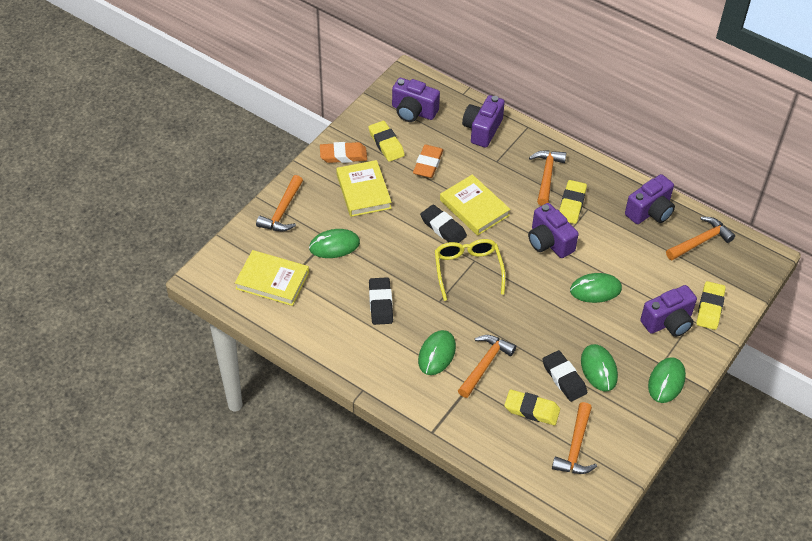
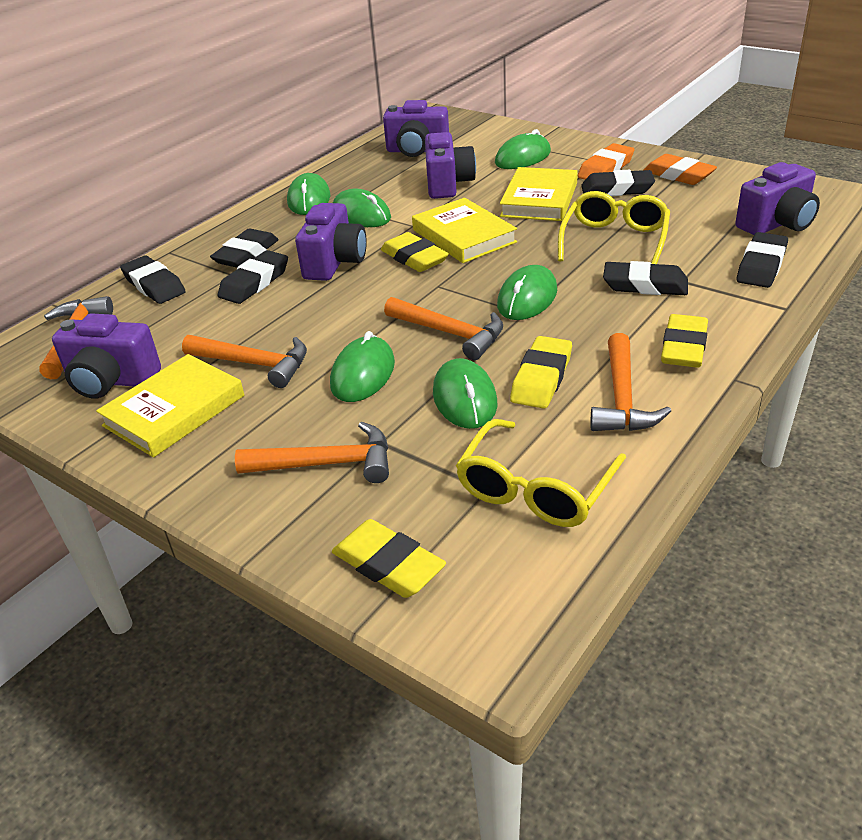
black eraser: 3 -> 6
green mouse: 5 -> 6
yellow glasses: 1 -> 2

